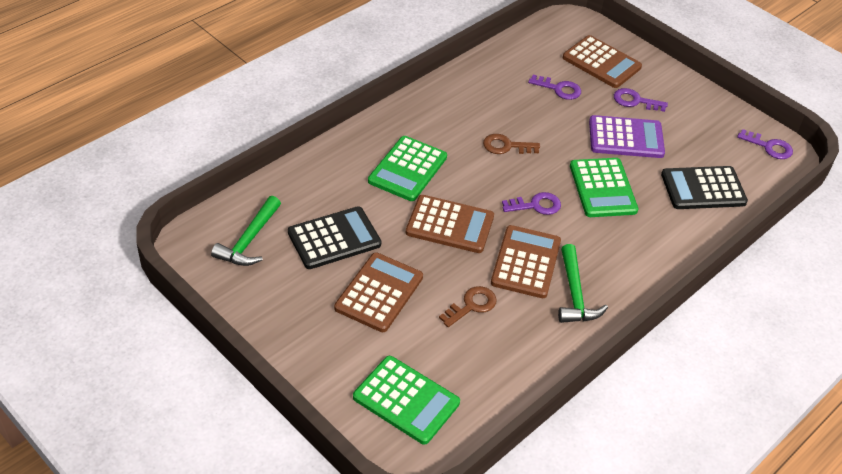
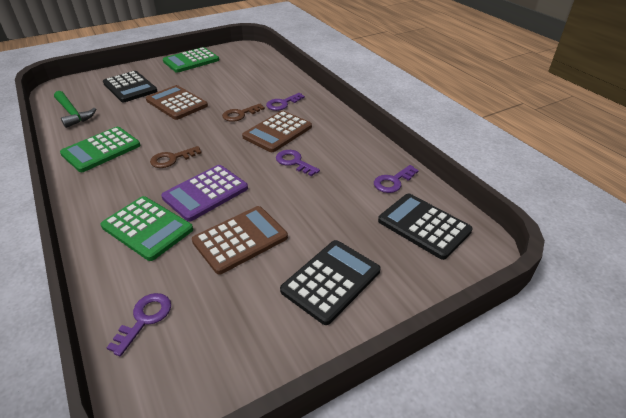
black calculator: 2 -> 3
brown calculator: 4 -> 3
green hammer: 2 -> 1

